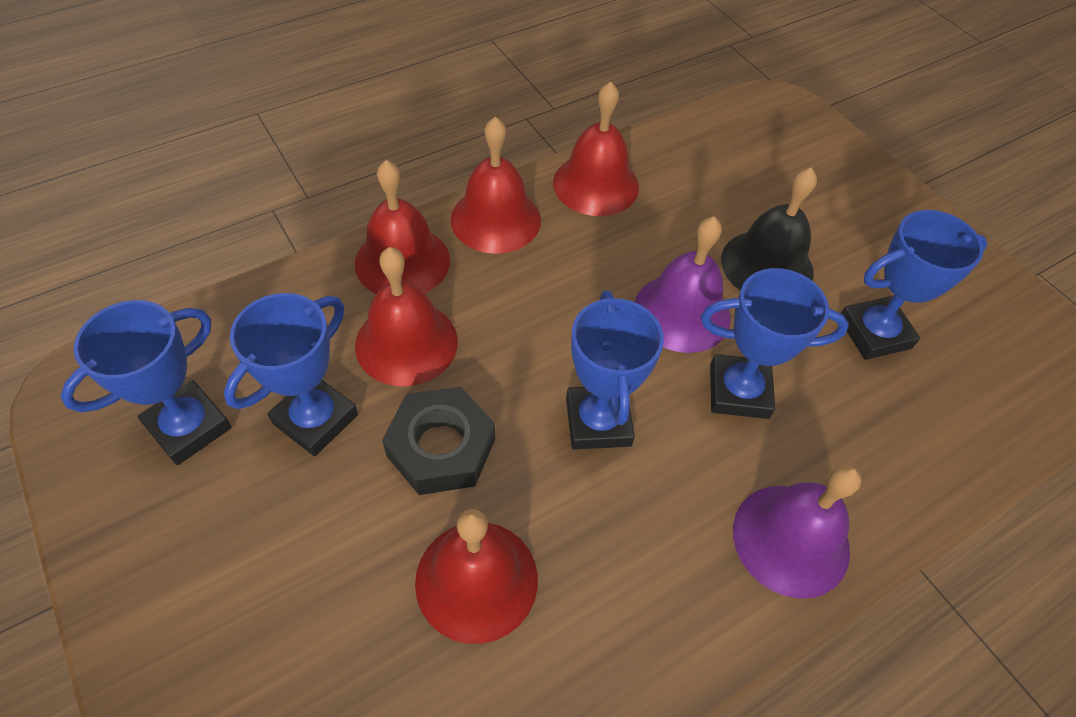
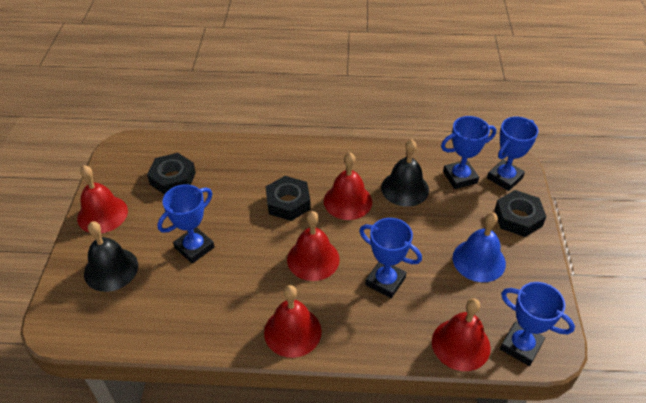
black bell: 1 -> 2
black nut: 1 -> 3
blue bell: 0 -> 1
purple bell: 2 -> 0

